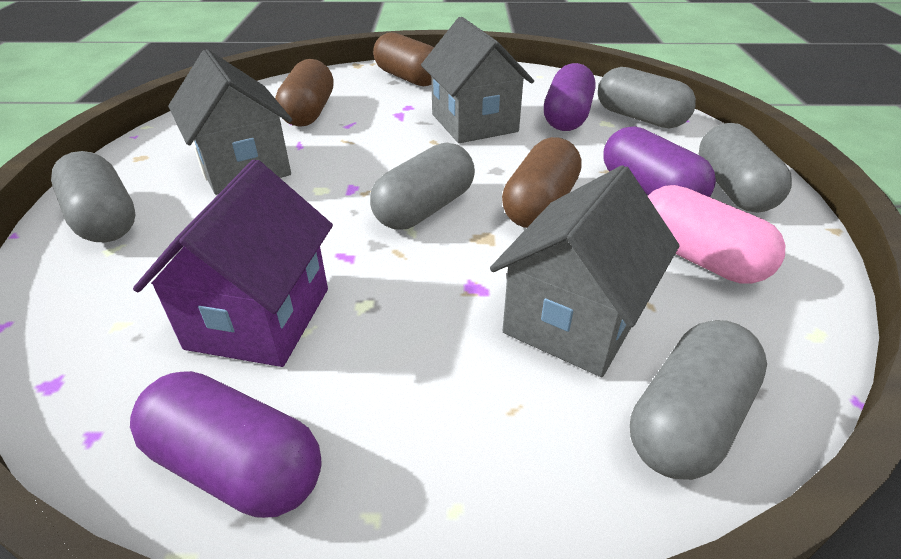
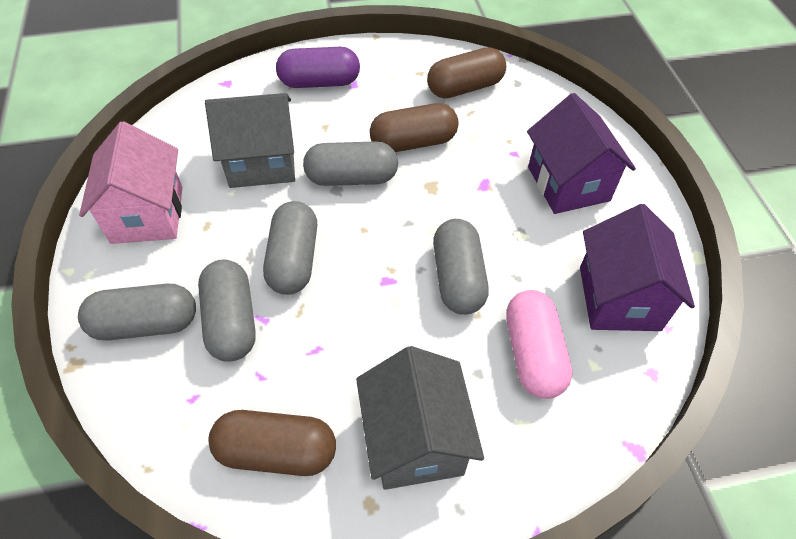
grey house: 3 -> 2
pink house: 0 -> 1
purple capsule: 3 -> 1
purple house: 1 -> 2

